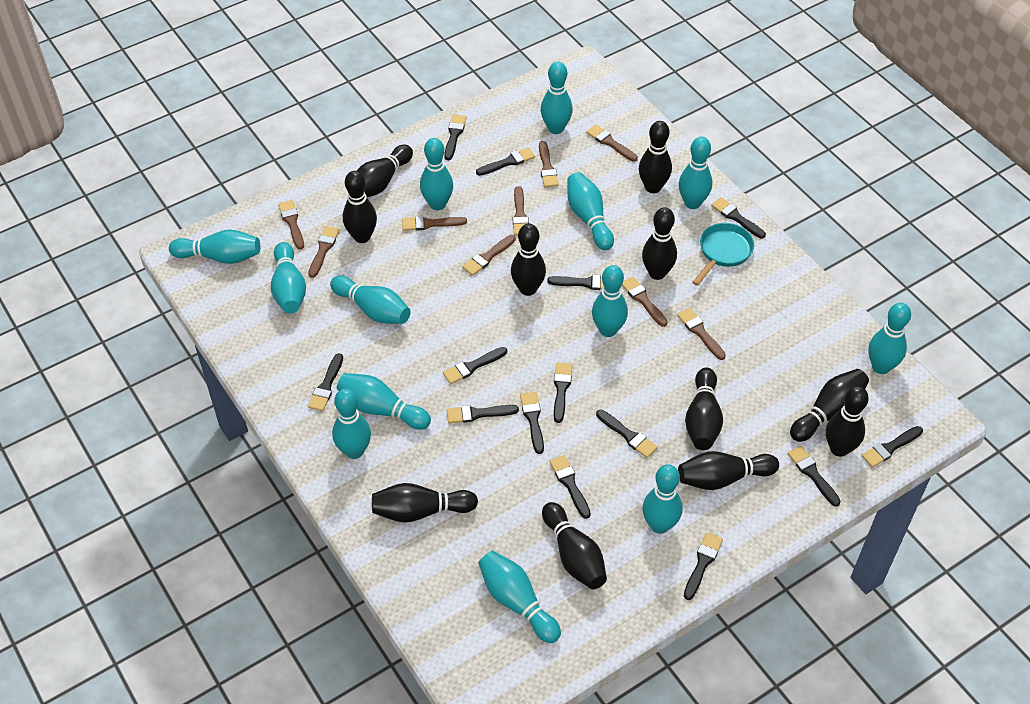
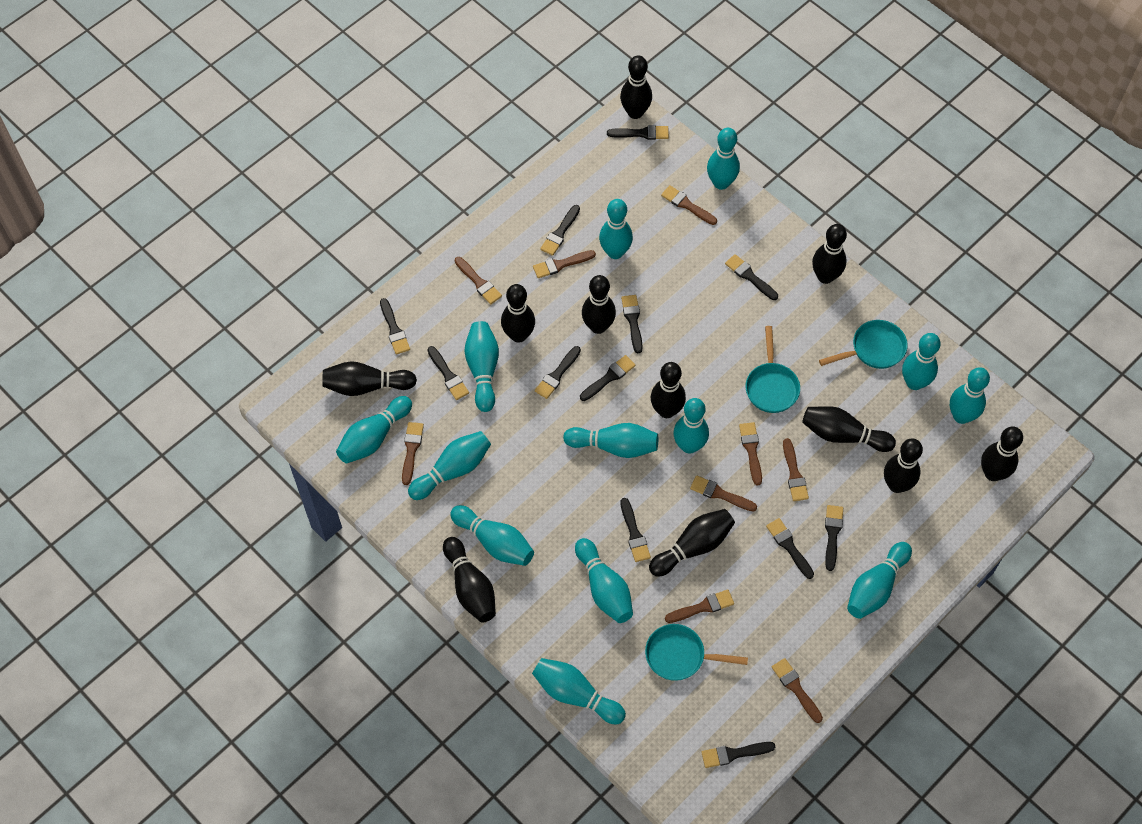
black brush: 14 -> 12
turquoise pan: 1 -> 3

